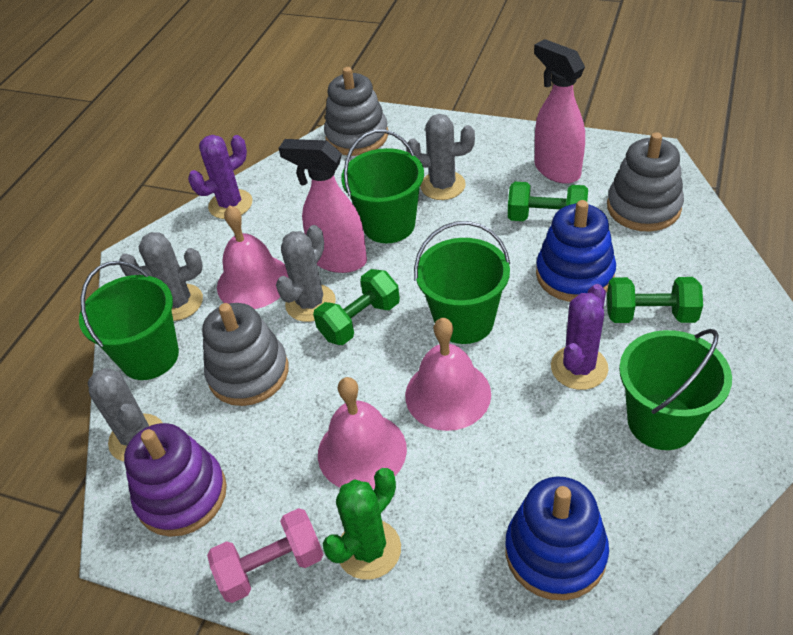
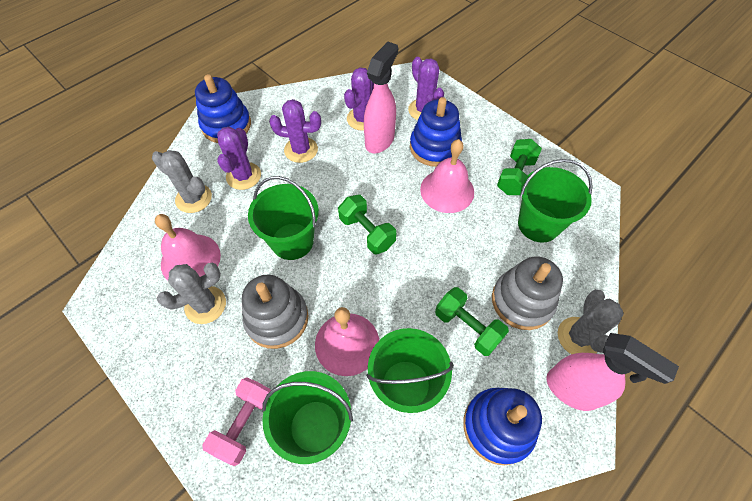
blue stacking toy: 2 -> 3
green cactus: 1 -> 0
grey cactus: 4 -> 3
grey stacking toy: 3 -> 2
purple cactus: 2 -> 4
purple stacking toy: 1 -> 0

